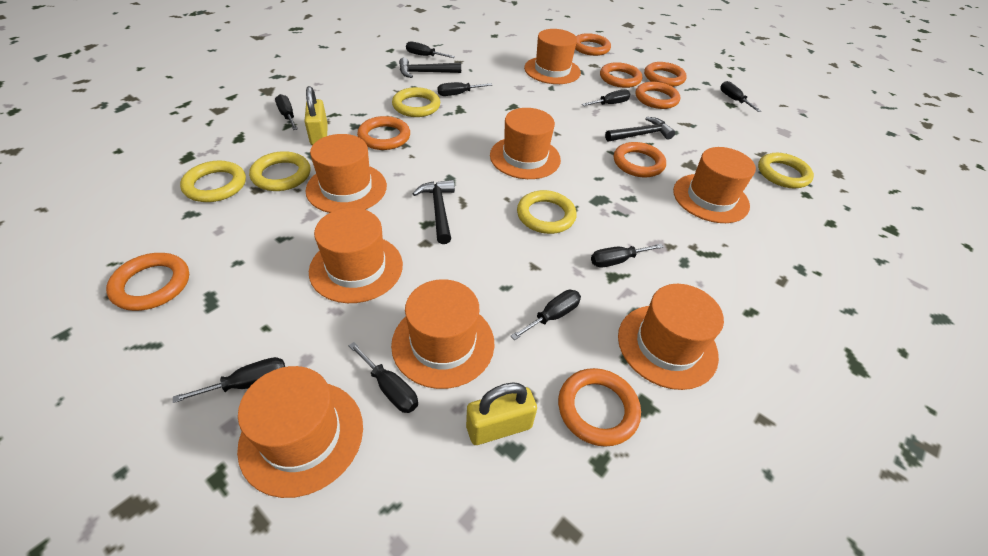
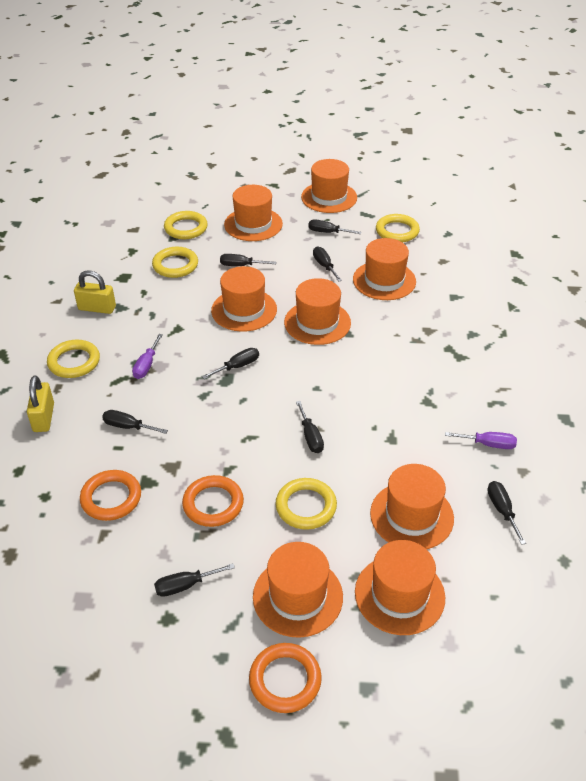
black hammer: 3 -> 0
black screwdriver: 9 -> 8
orange ring: 8 -> 3
purple screwdriver: 0 -> 2

